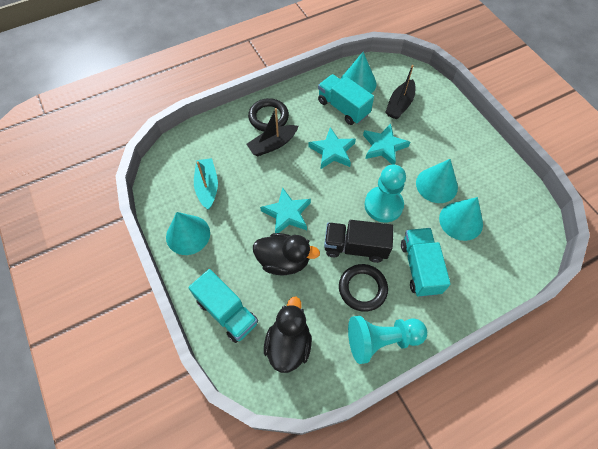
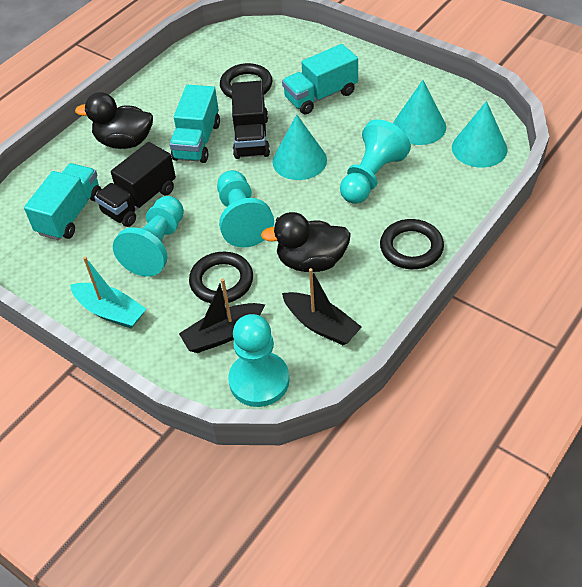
black ring: 2 -> 3
black truck: 1 -> 2
turquoise cone: 4 -> 3
turquoise pawn: 2 -> 4
turquoise star: 3 -> 0

